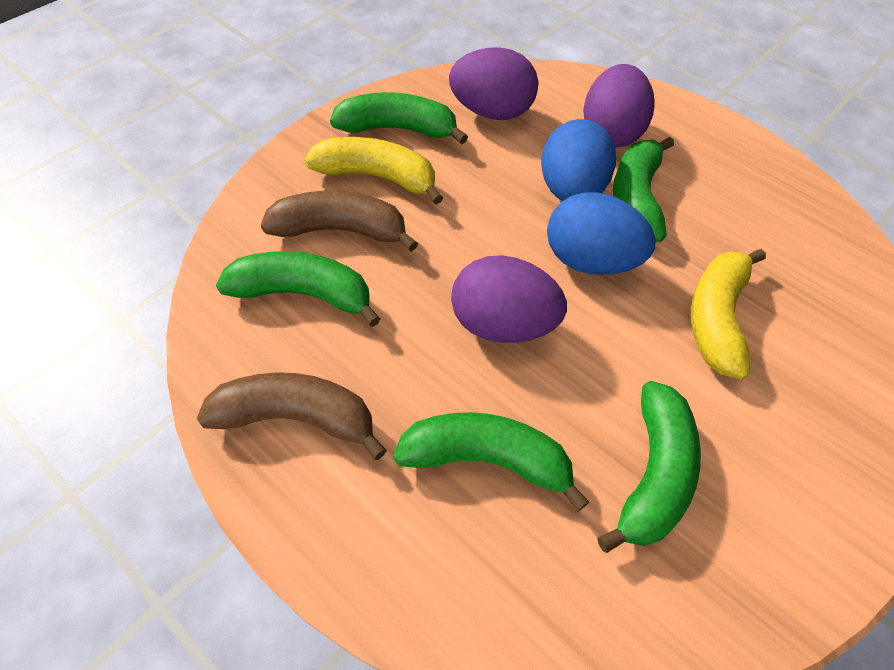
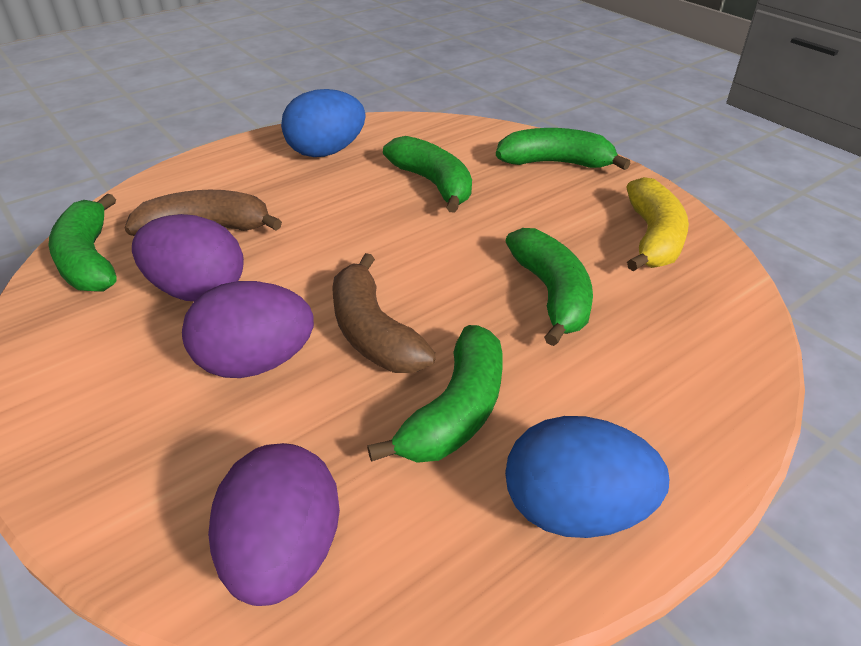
yellow banana: 2 -> 1

